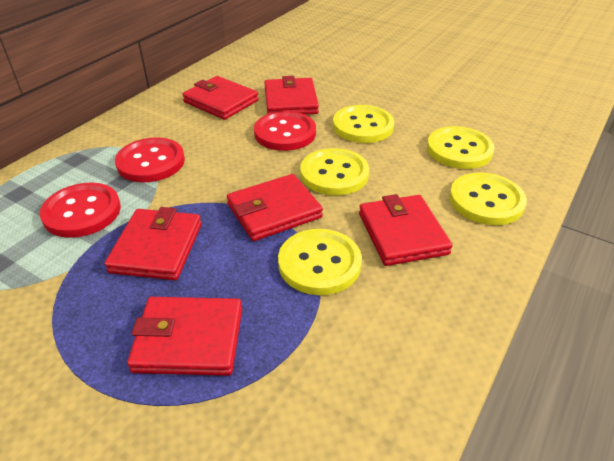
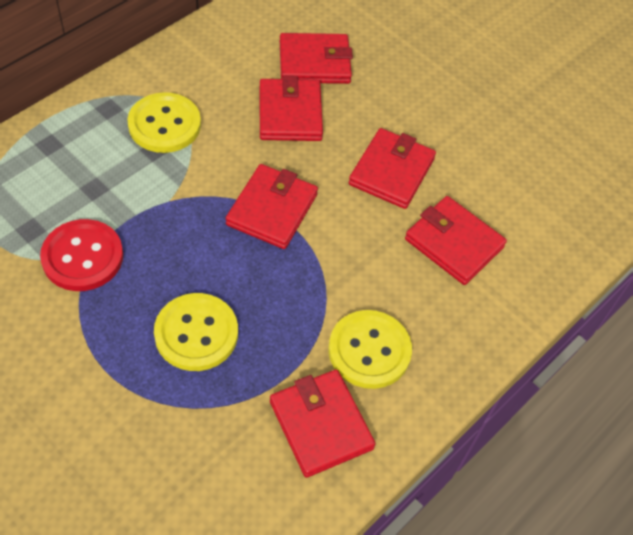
red button: 3 -> 1
yellow button: 5 -> 3

